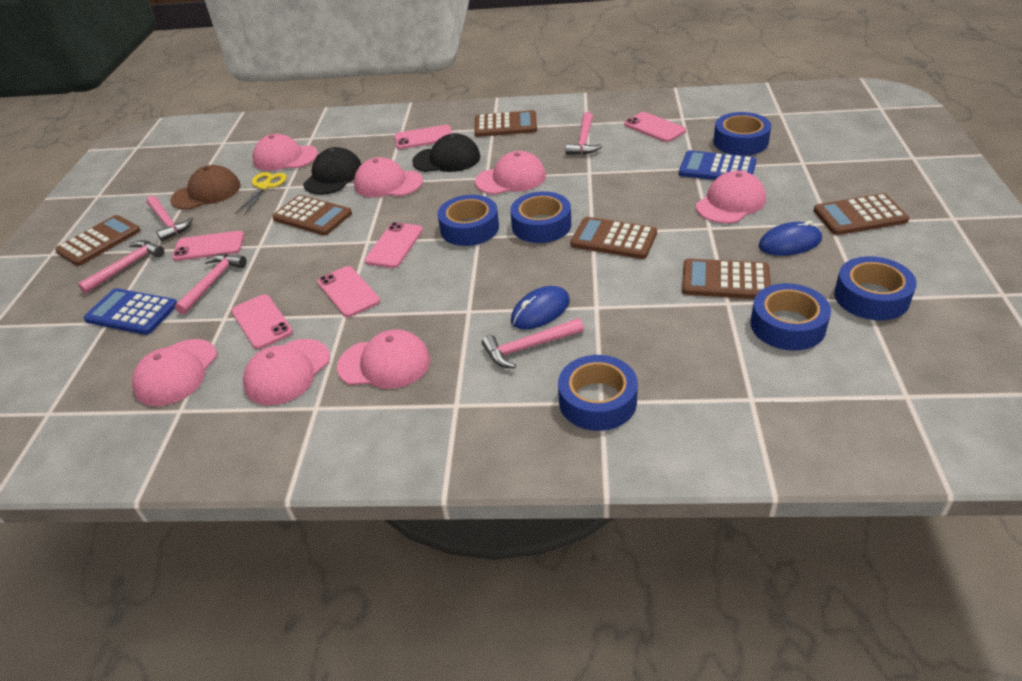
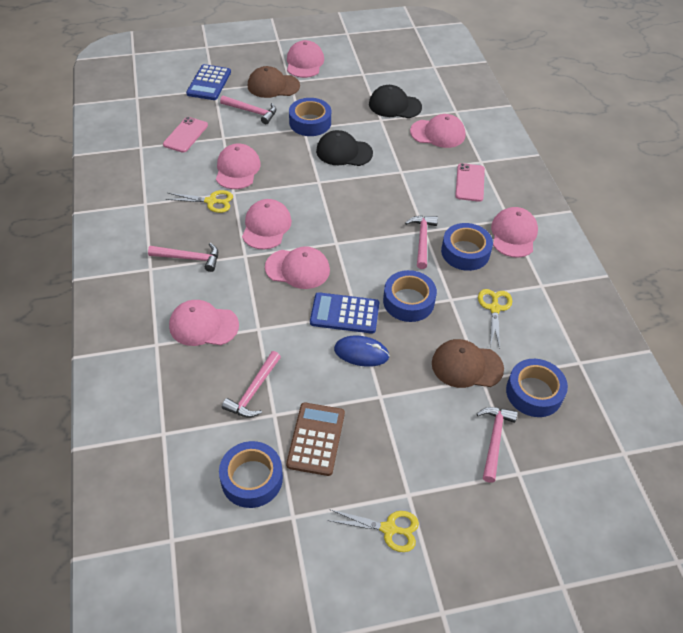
blue mouse: 2 -> 1
blue tape: 6 -> 5
brown calculator: 6 -> 1
brown cap: 1 -> 2
pink phone: 6 -> 2
yellow scissors: 1 -> 3

